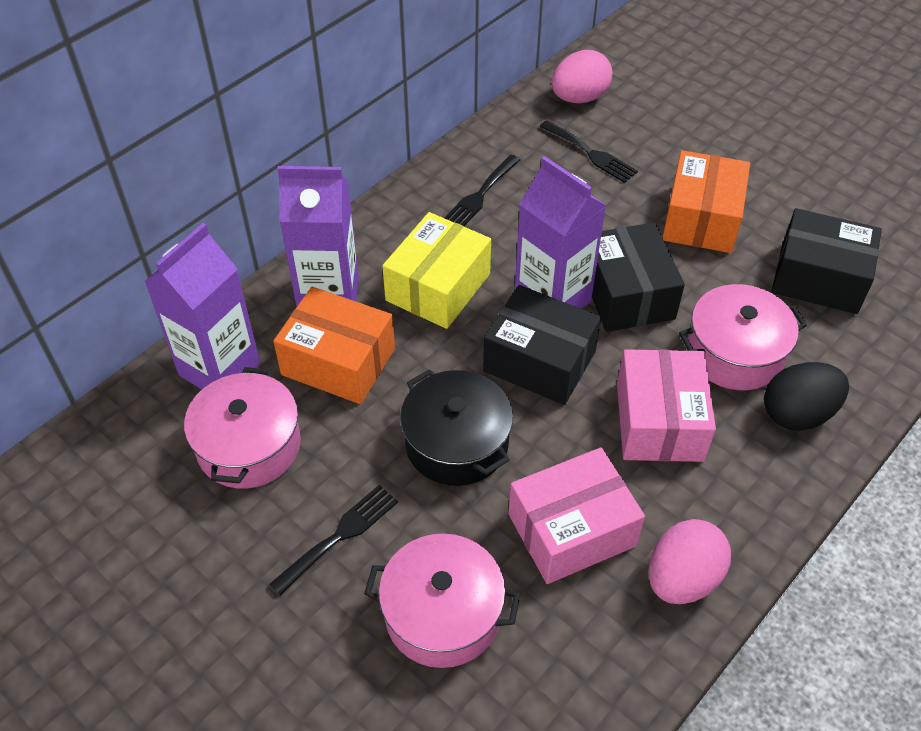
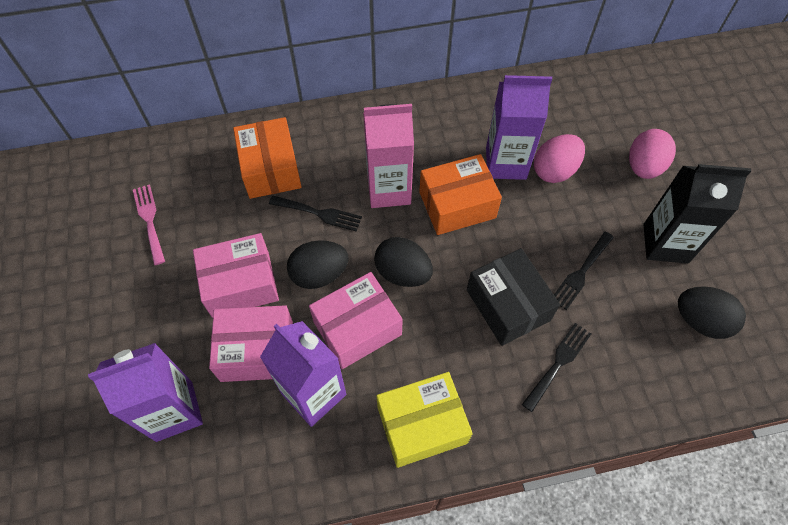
black box: 3 -> 1
black carton: 0 -> 1
black egg: 1 -> 3
black pot: 1 -> 0
pink box: 2 -> 3
pink carton: 0 -> 1
pink fork: 0 -> 1
pink pot: 3 -> 0

